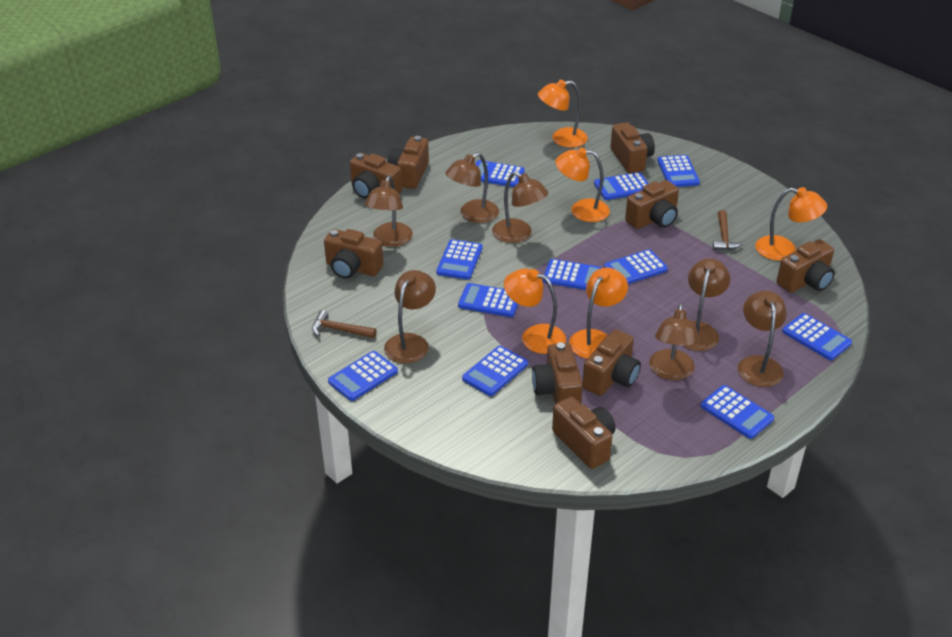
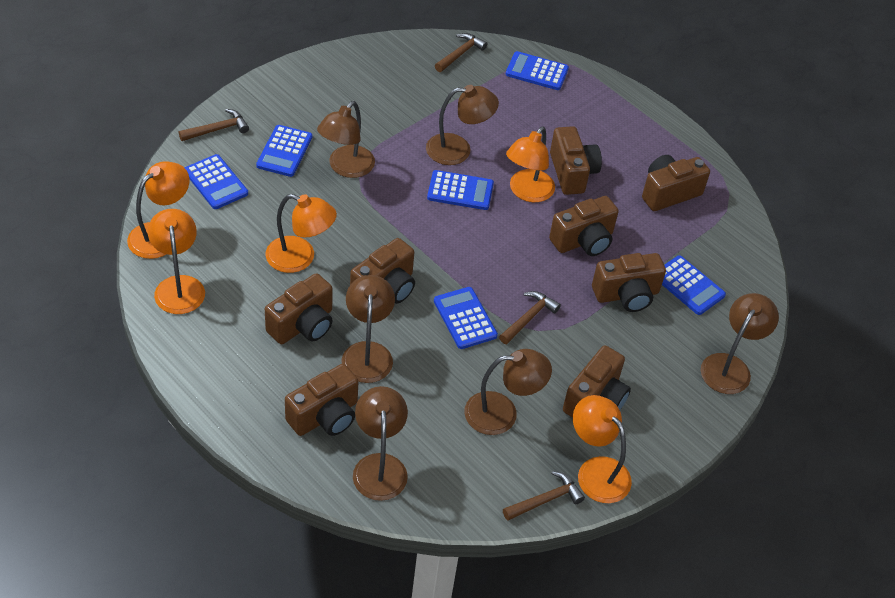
blue calculator: 11 -> 6
brown camera: 9 -> 8
brown hammer: 2 -> 4
brown lamp: 7 -> 6

